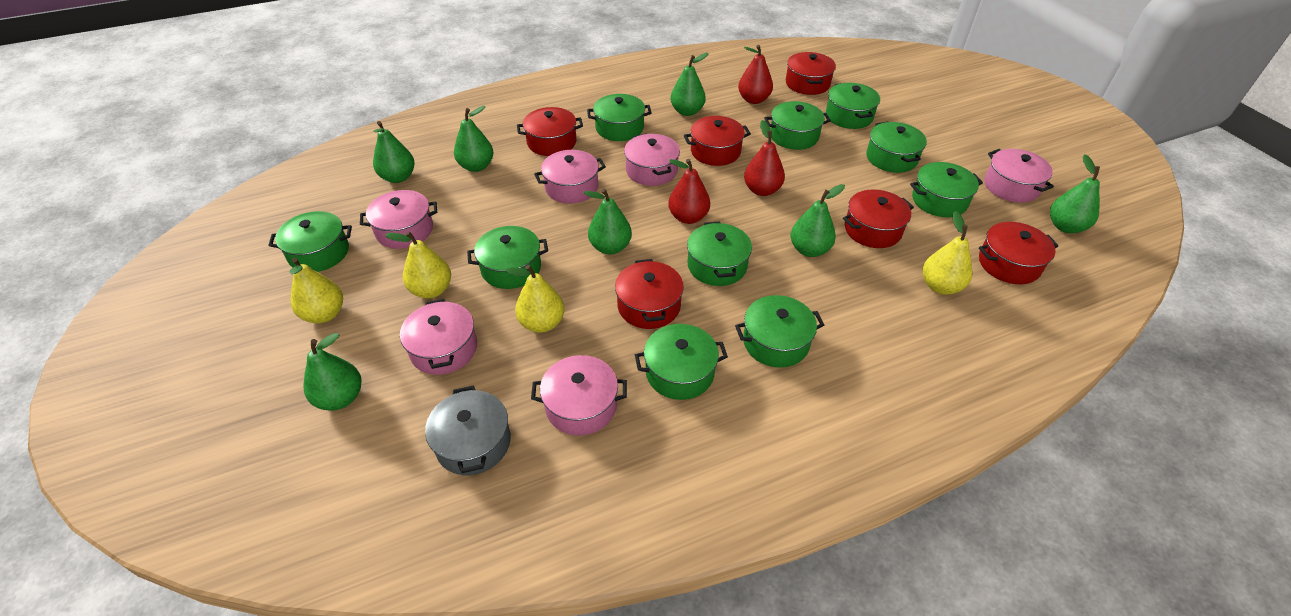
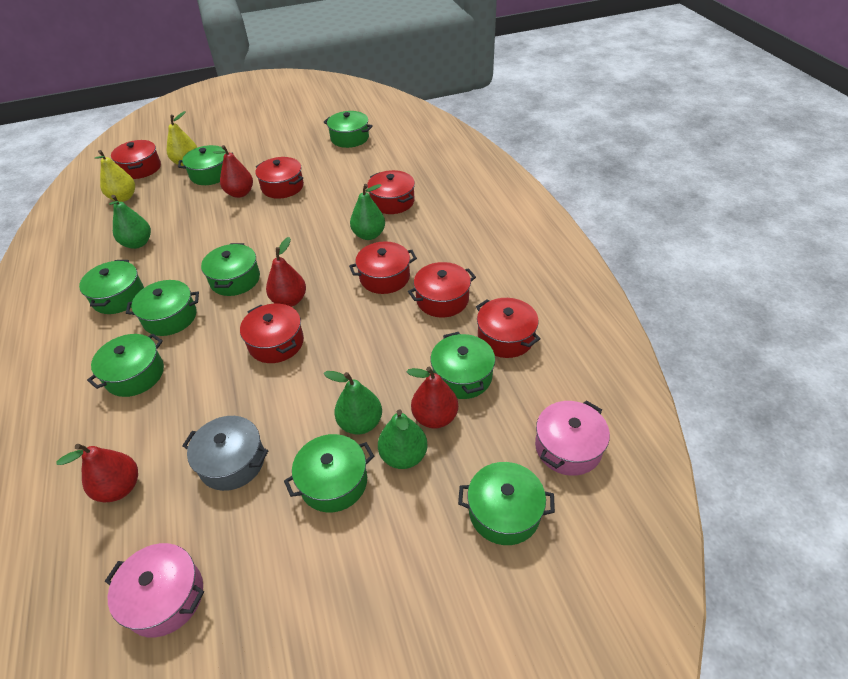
green pear: 7 -> 4
green pot: 10 -> 9
pink pot: 6 -> 2
red pear: 3 -> 4
red pot: 6 -> 7
yellow pear: 4 -> 2

